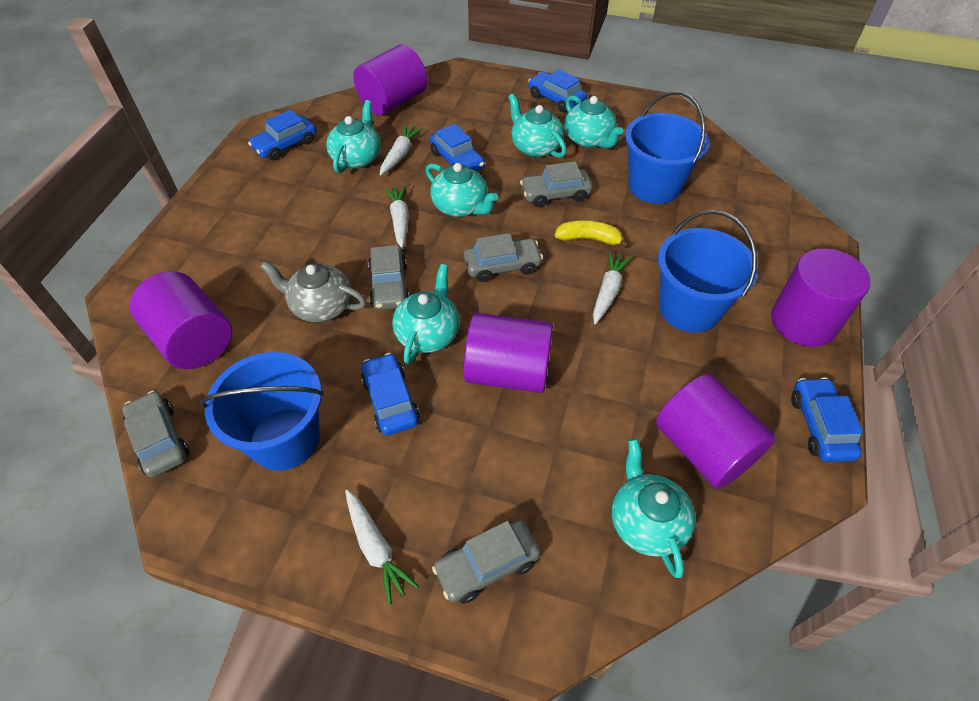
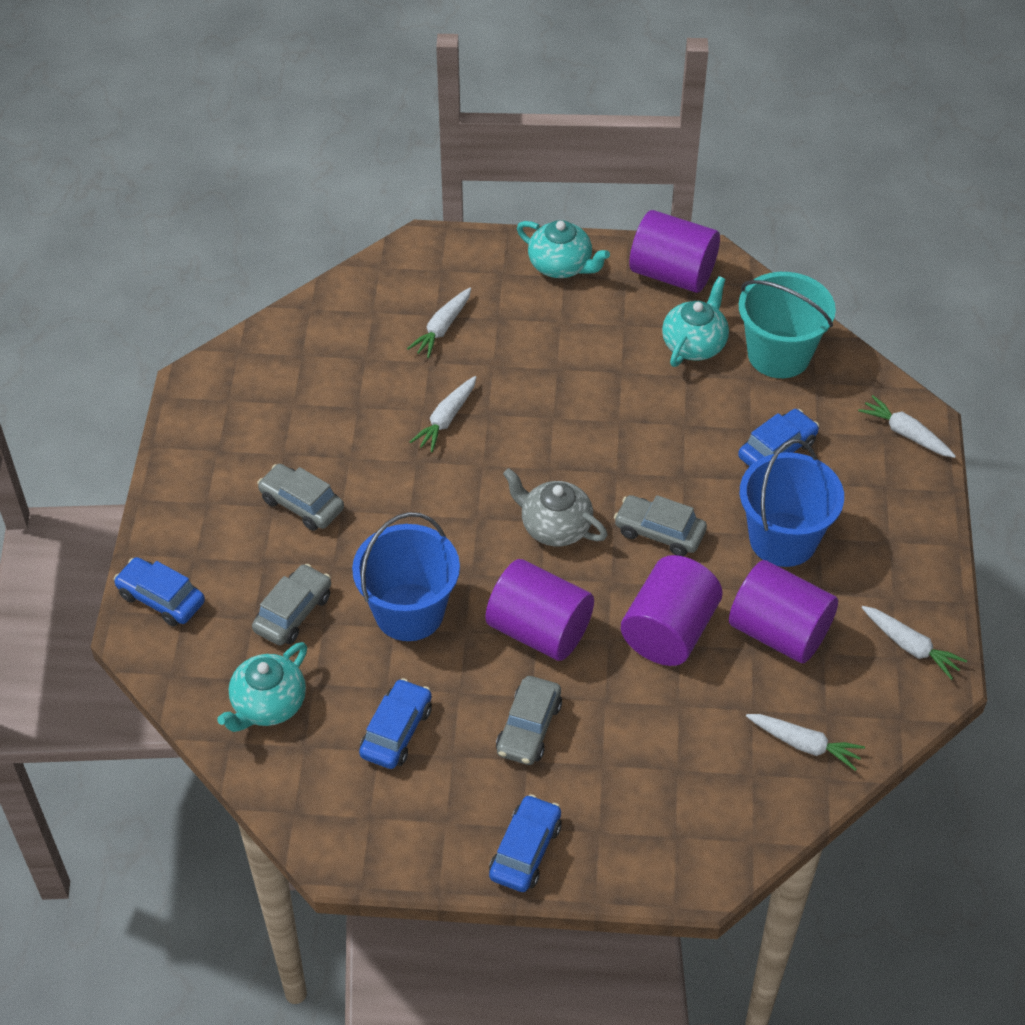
blue bucket: 3 -> 2
blue car: 5 -> 4
grey car: 5 -> 4
purple cylinder: 5 -> 4
turquoise bucket: 0 -> 1
turquoise teapot: 6 -> 3
white carrot: 4 -> 5
yellow banana: 1 -> 0

